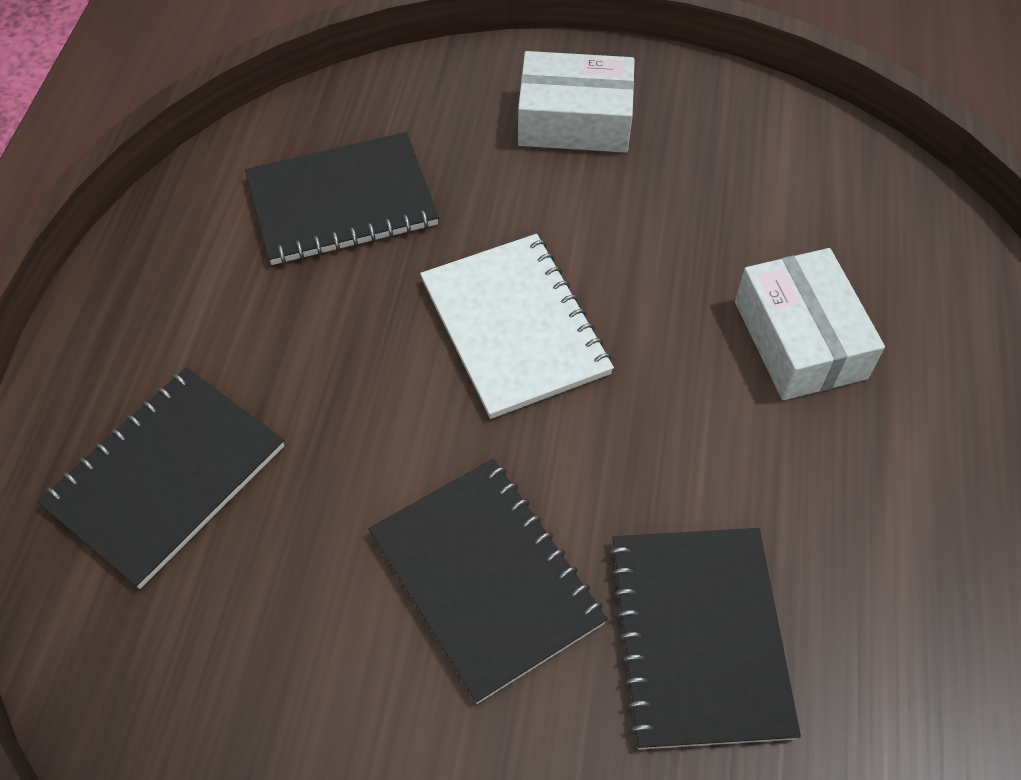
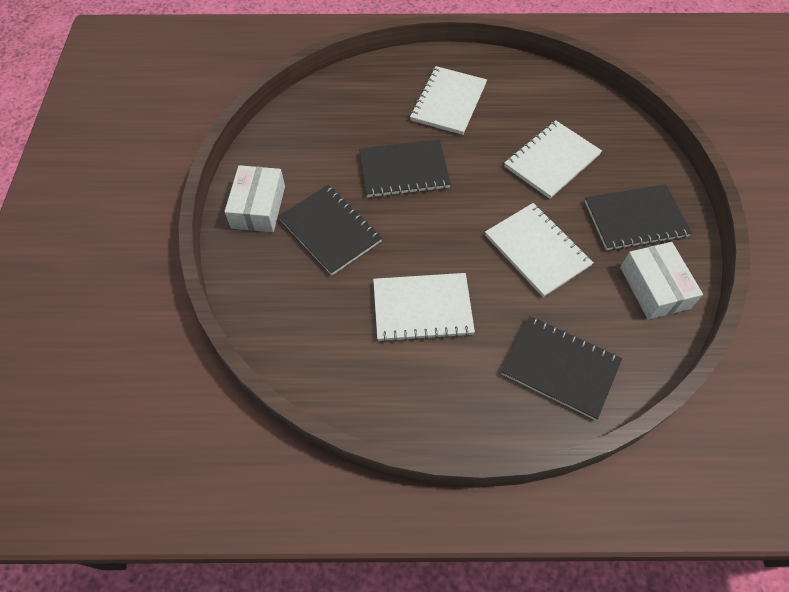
white notebook: 1 -> 4

